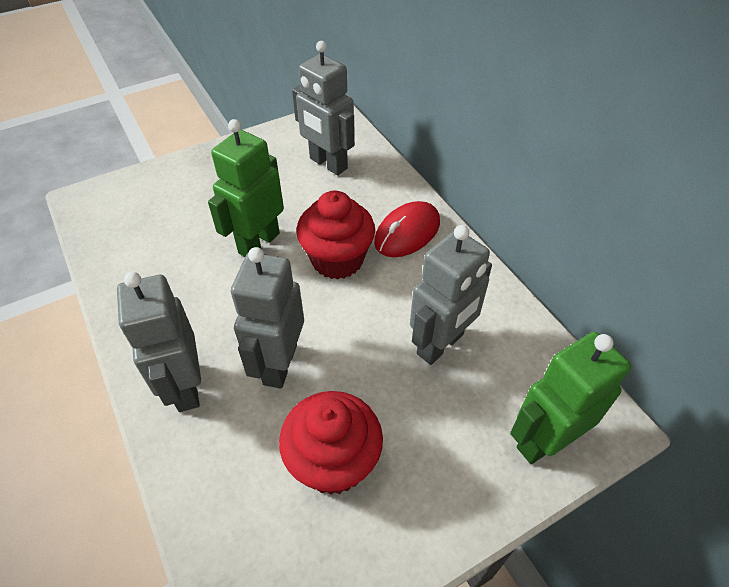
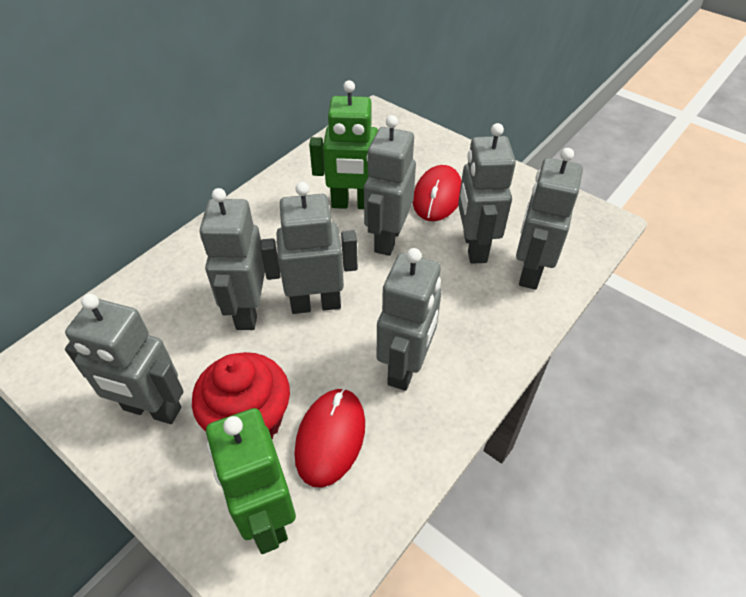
grey robot: 4 -> 7
red cupcake: 2 -> 1
red mouse: 1 -> 2

